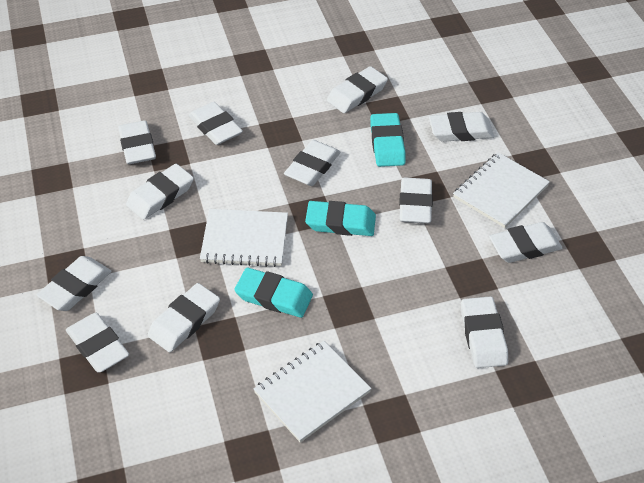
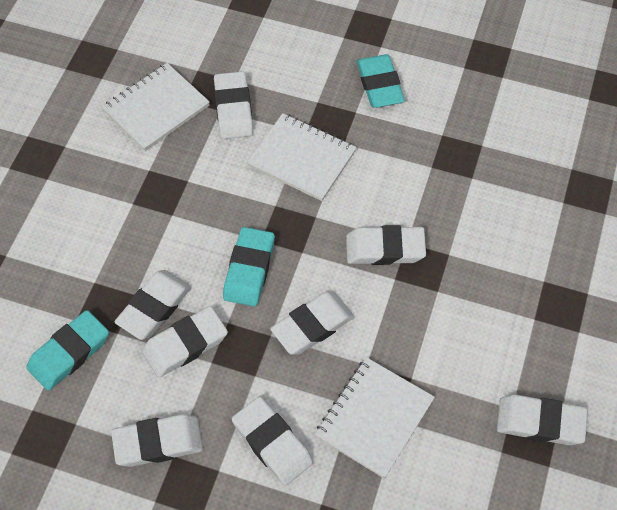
white eraser: 12 -> 8

